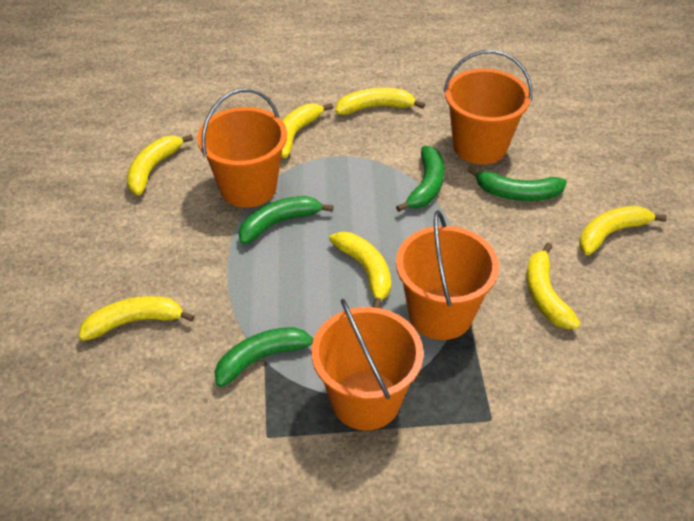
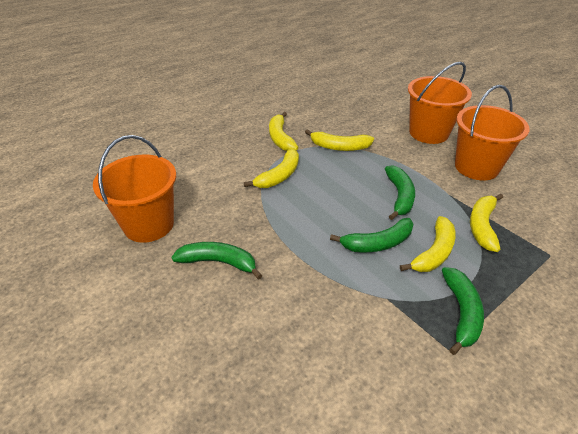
orange bucket: 4 -> 3
yellow banana: 7 -> 5

